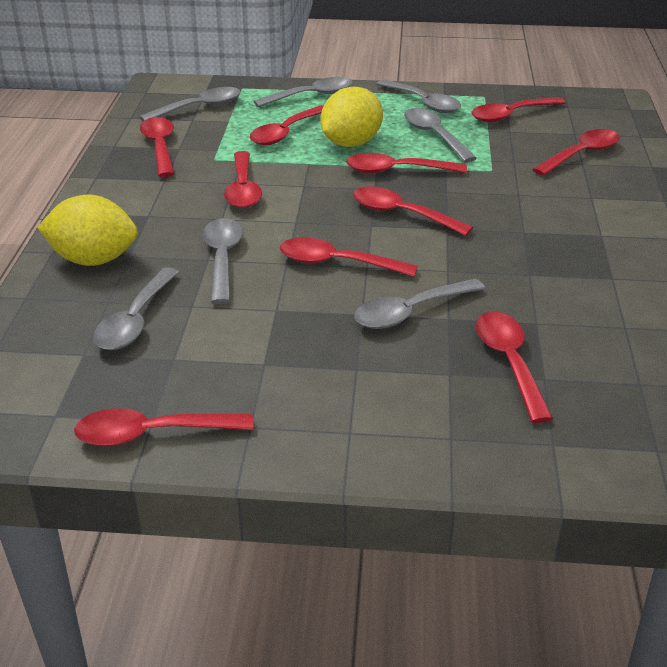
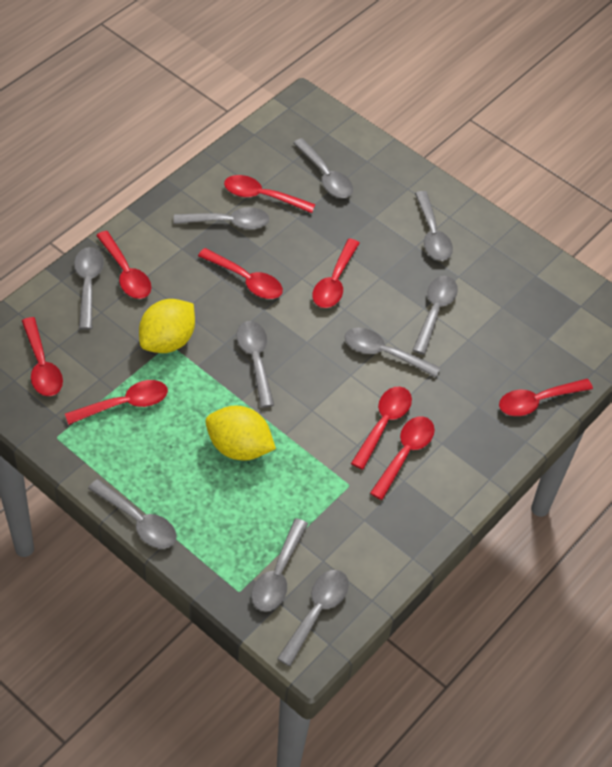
grey spoon: 7 -> 10
red spoon: 10 -> 9

